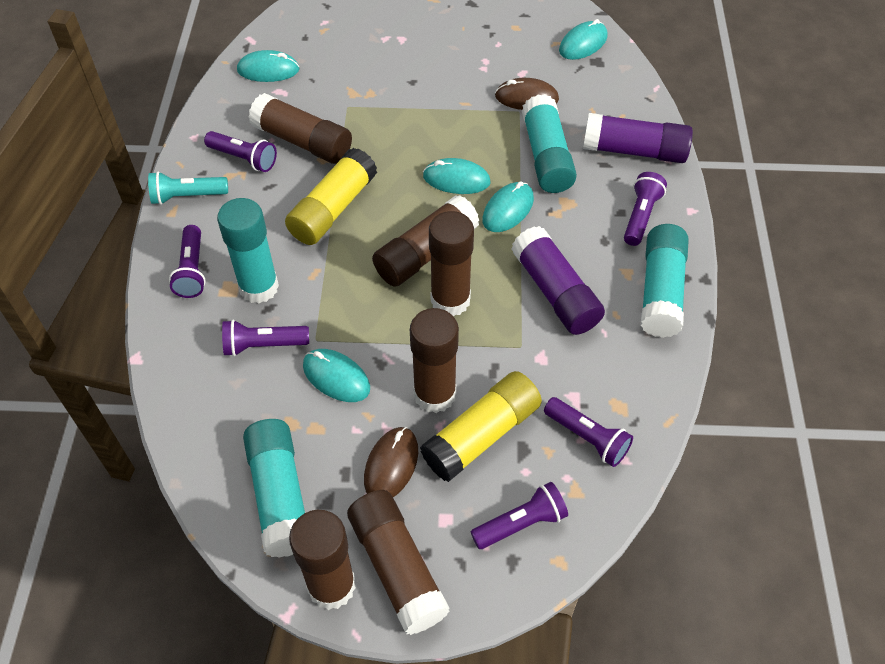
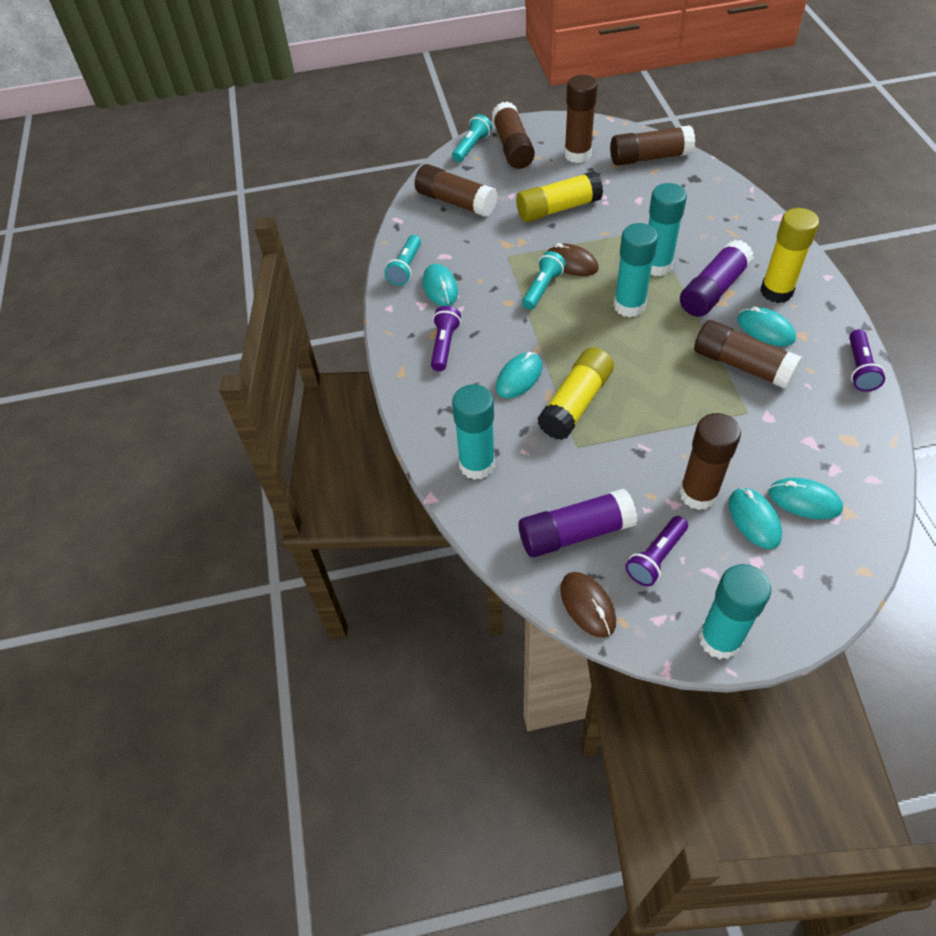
purple flashlight: 6 -> 3
turquoise flashlight: 1 -> 3
yellow glue stick: 2 -> 3

